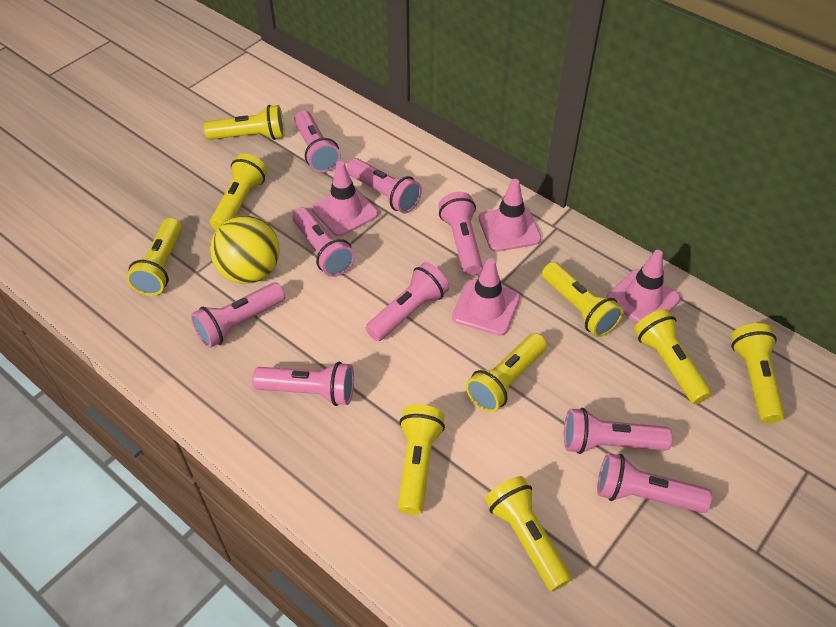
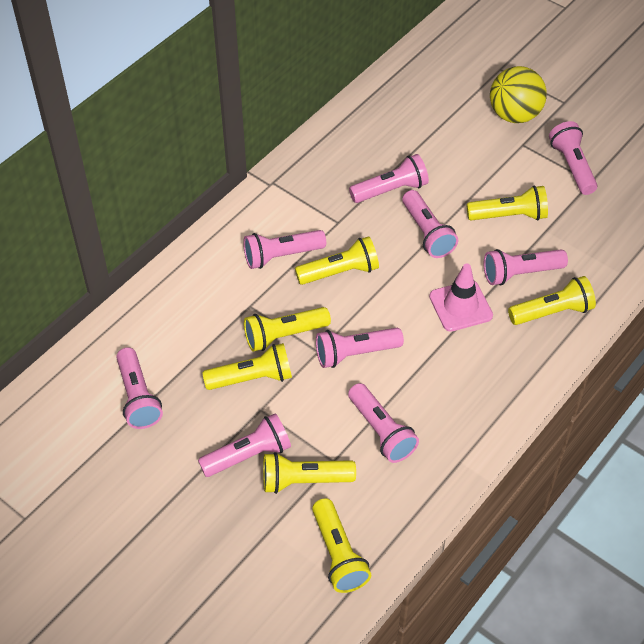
pink traffic cone: 4 -> 1
yellow flashlight: 9 -> 7

